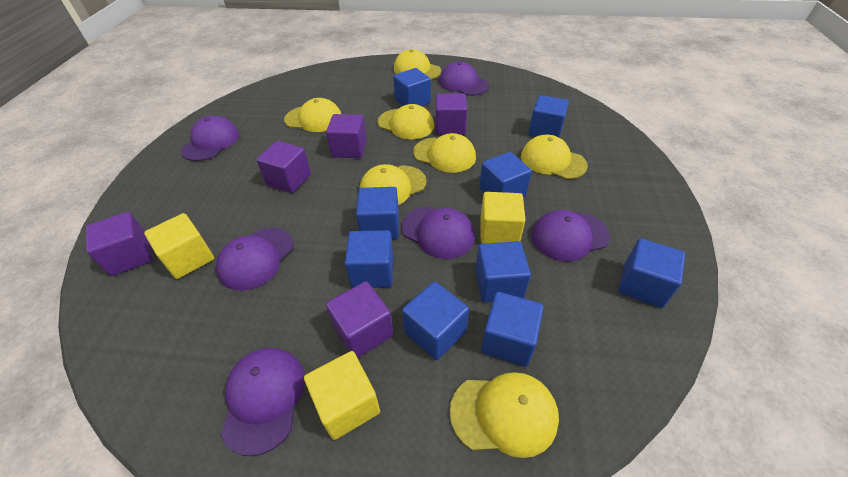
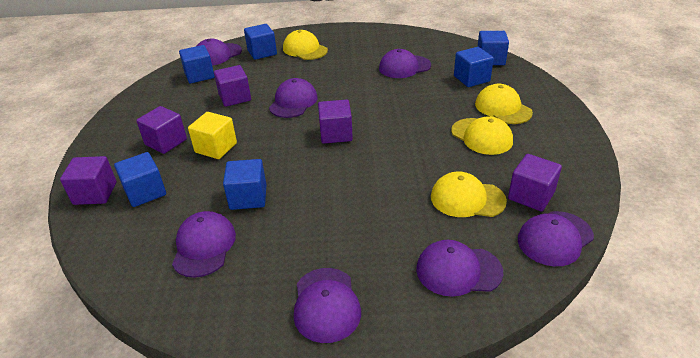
blue cube: 9 -> 6
purple cap: 6 -> 7
yellow cap: 7 -> 4
yellow cube: 3 -> 1

